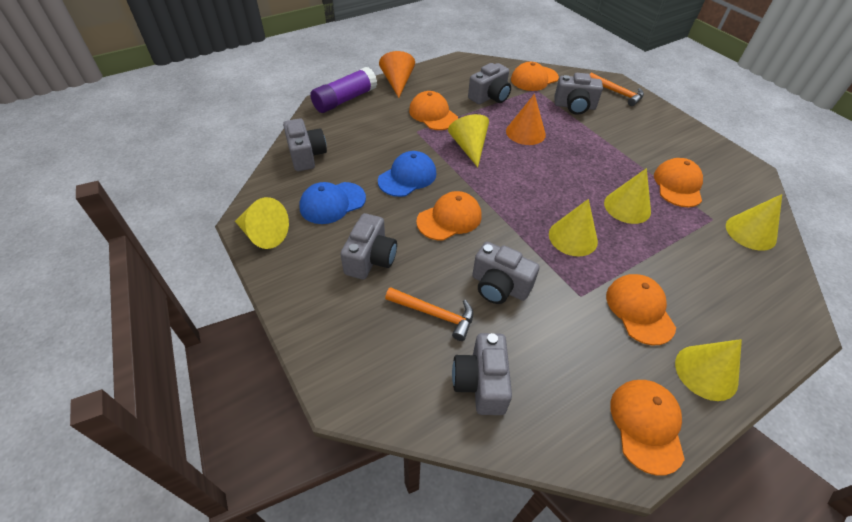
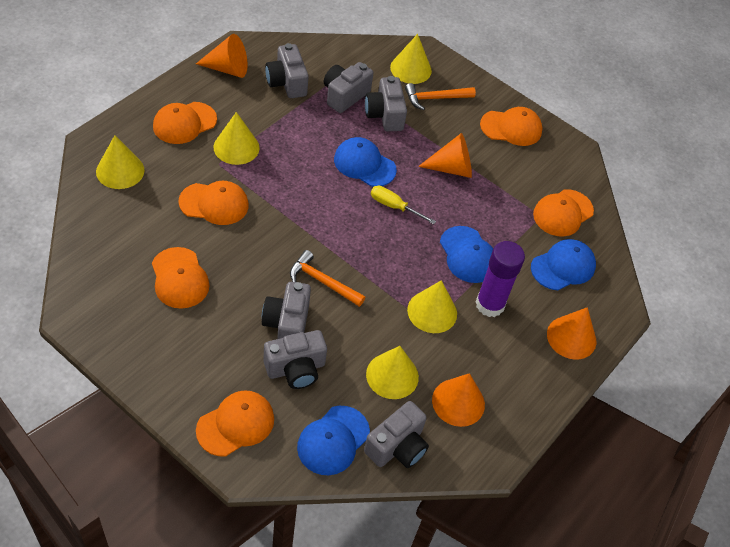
blue cap: 2 -> 4
orange cone: 2 -> 4
yellow cone: 6 -> 5
yellow screwdriver: 0 -> 1

